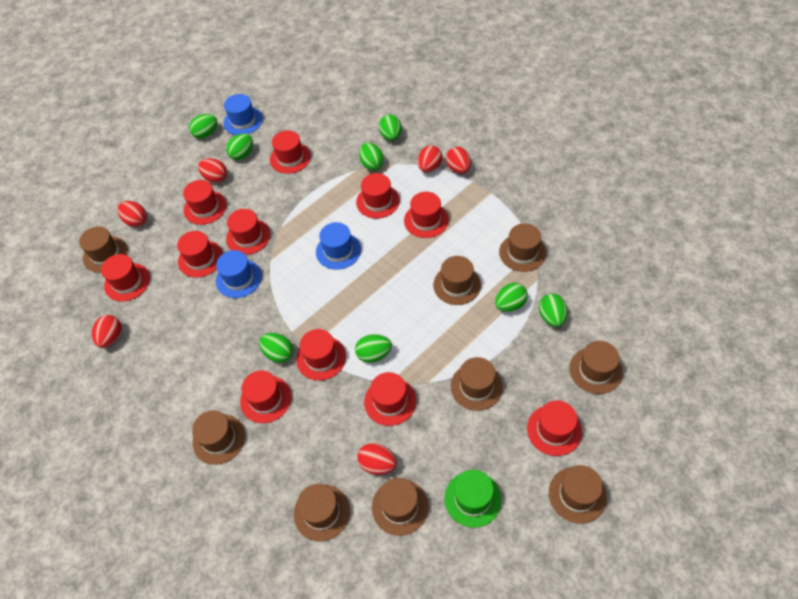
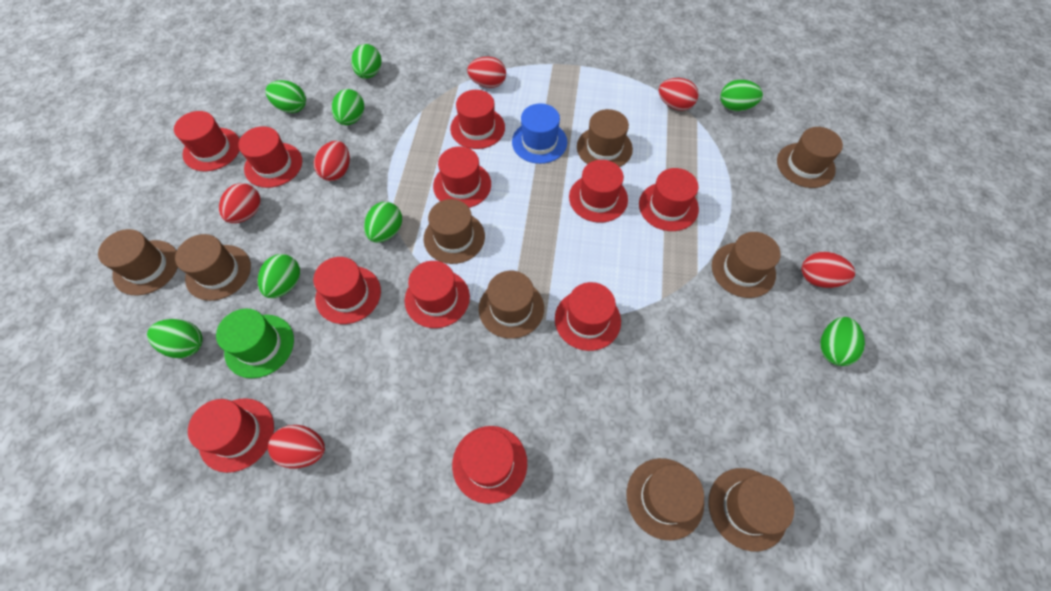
blue hat: 3 -> 1

